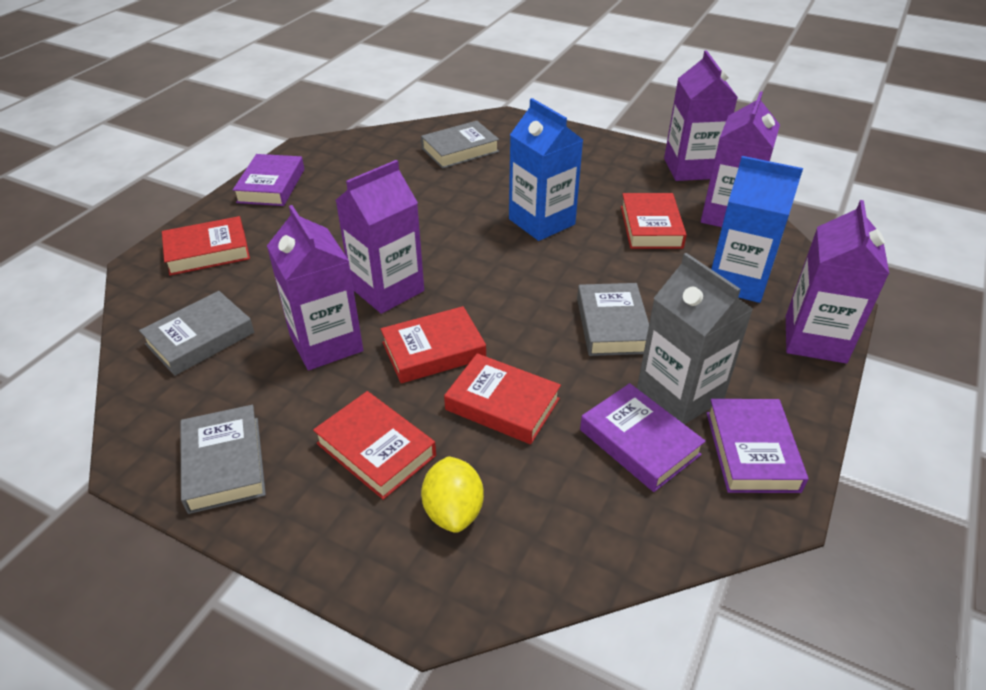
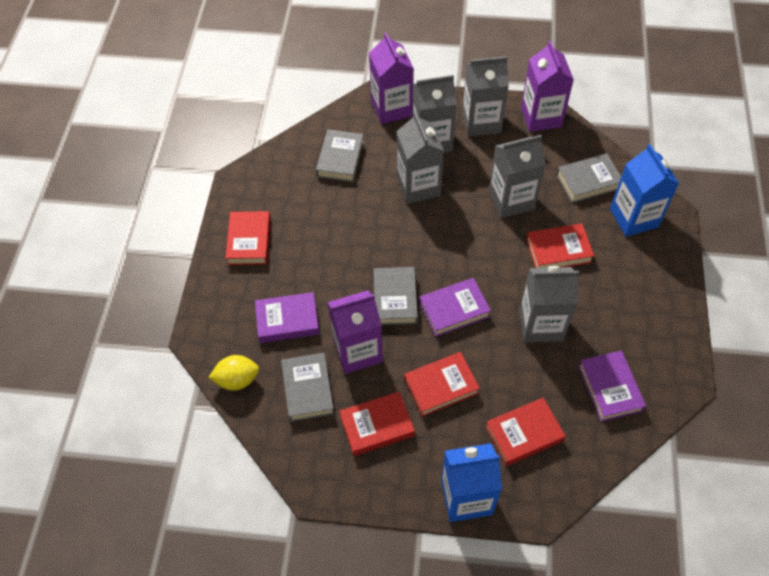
grey carton: 1 -> 5
purple carton: 5 -> 3

